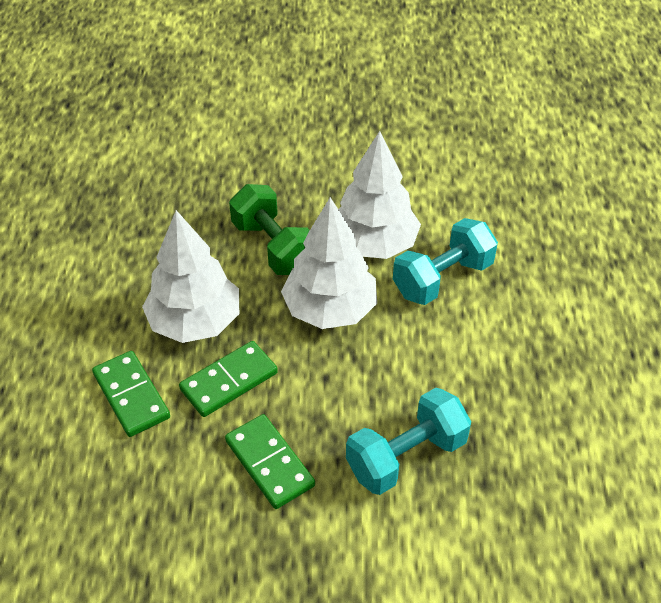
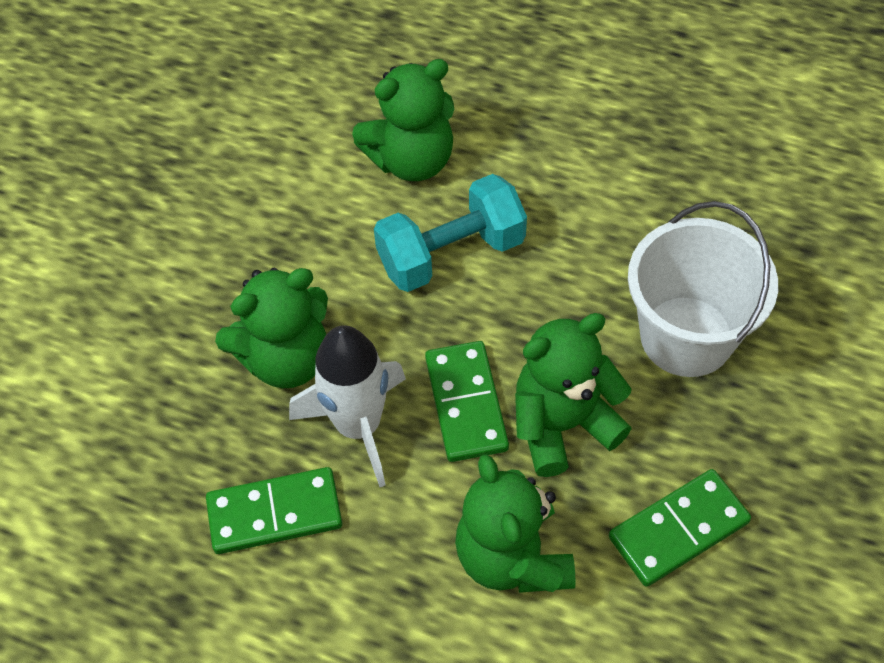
green dumbbell: 1 -> 0
green teddy bear: 0 -> 4
turquoise dumbbell: 2 -> 1
white bucket: 0 -> 1
white rocket: 0 -> 1
white tree: 3 -> 0

